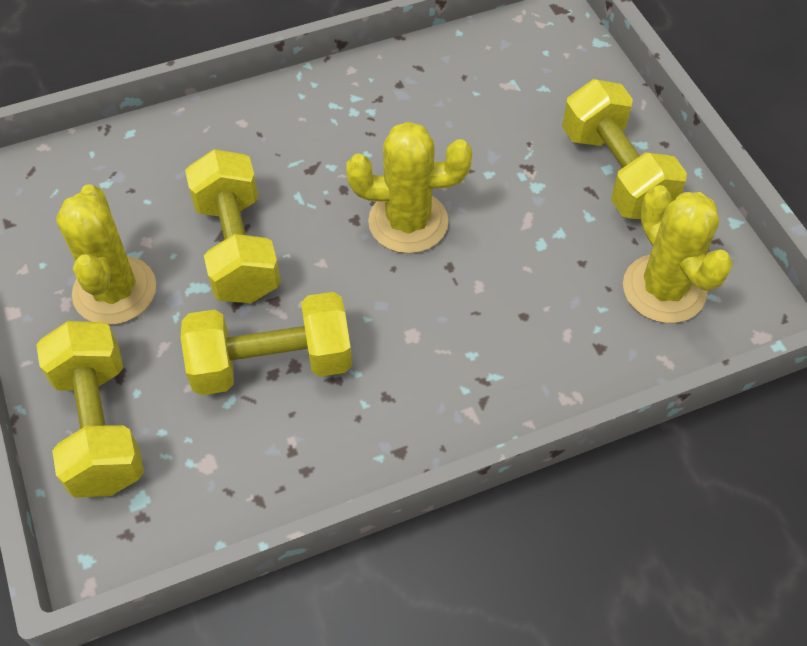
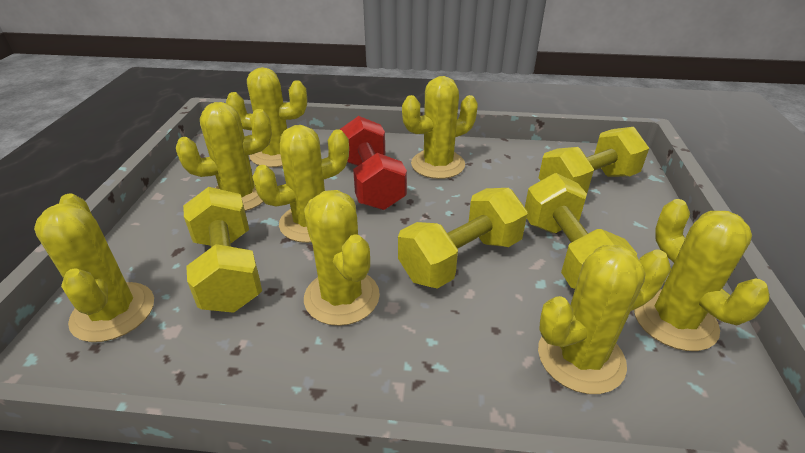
red dumbbell: 0 -> 1
yellow cactus: 3 -> 8

